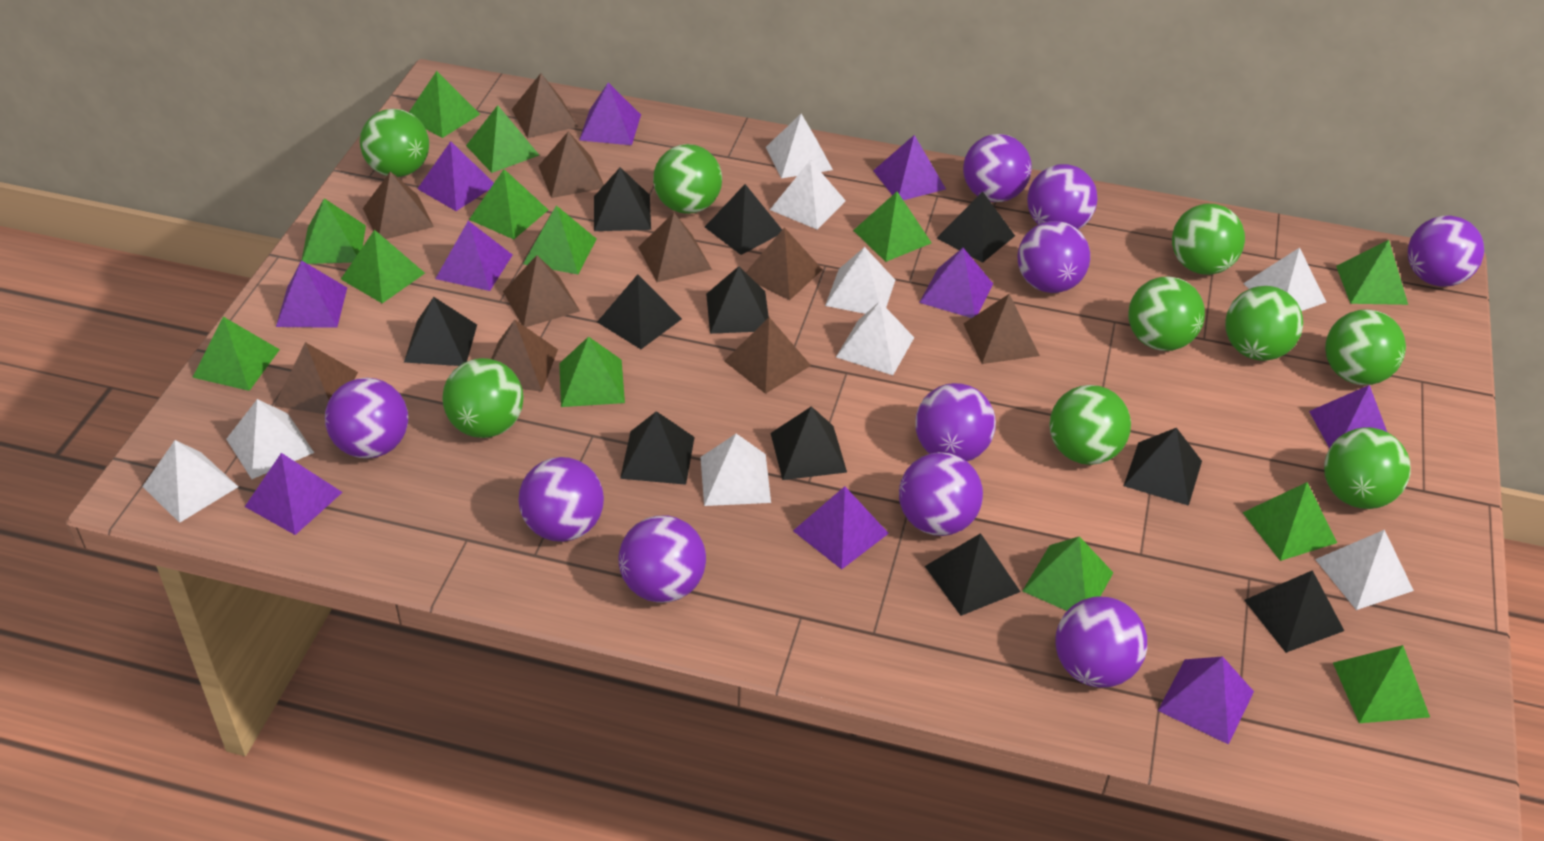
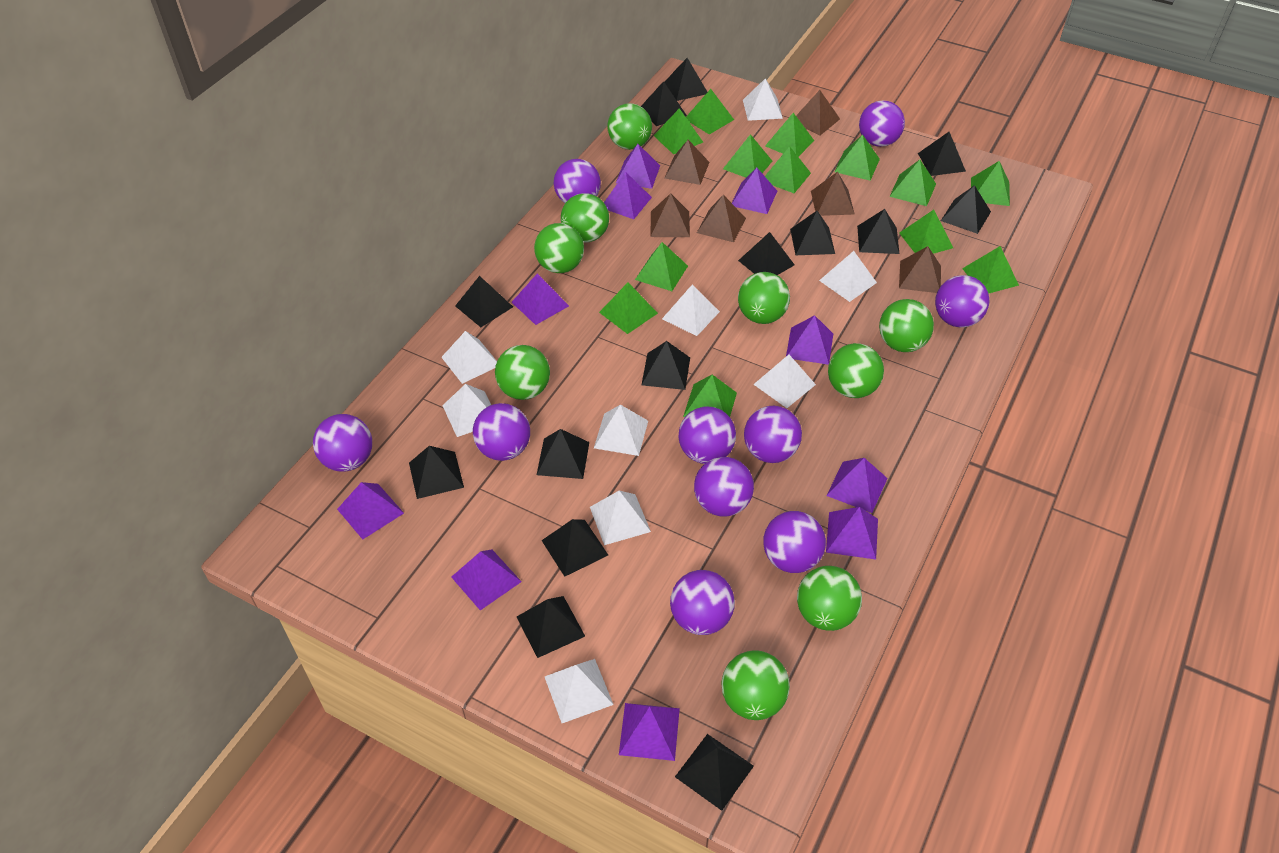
black pyramid: 11 -> 14
brown pyramid: 10 -> 6

